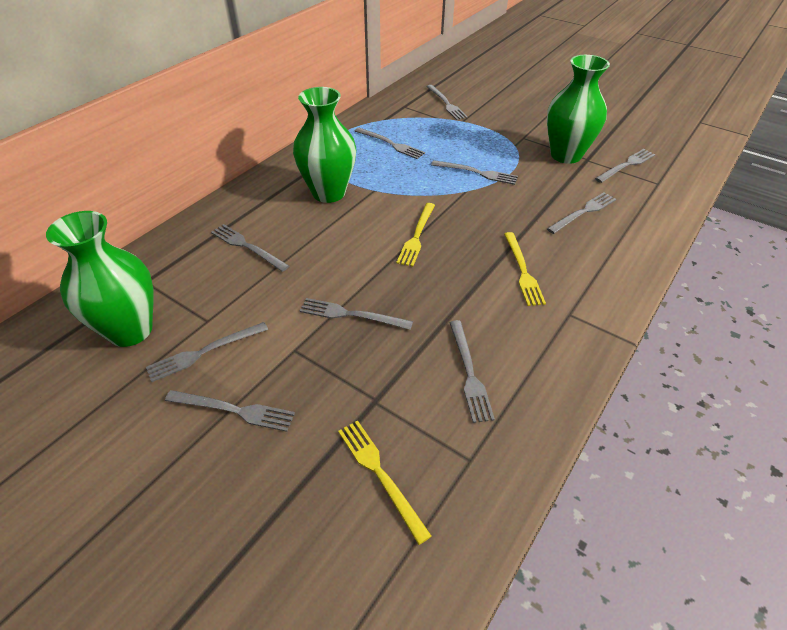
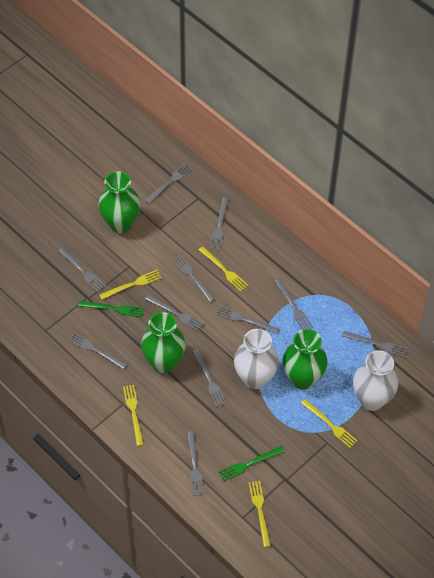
green fork: 0 -> 2
grey fork: 10 -> 11
white vase: 0 -> 2
yellow fork: 3 -> 5

